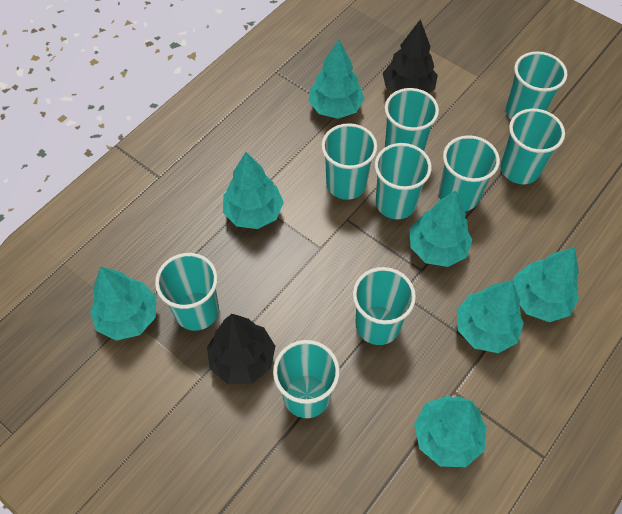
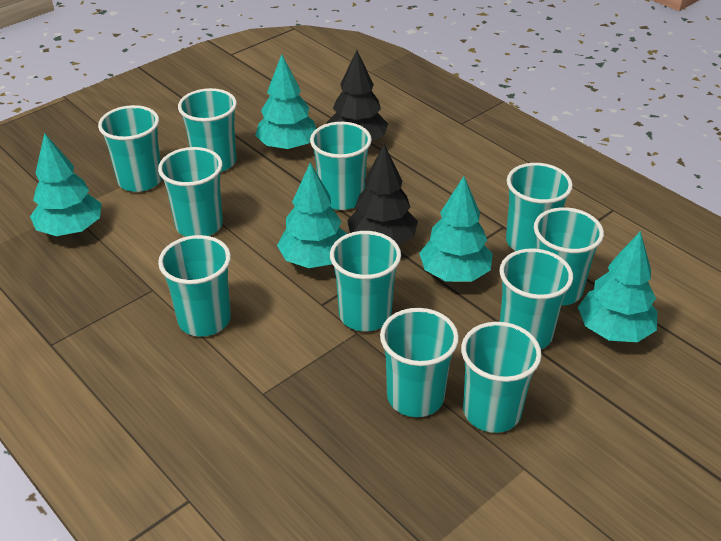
turquoise cup: 9 -> 11
turquoise tree: 7 -> 5

